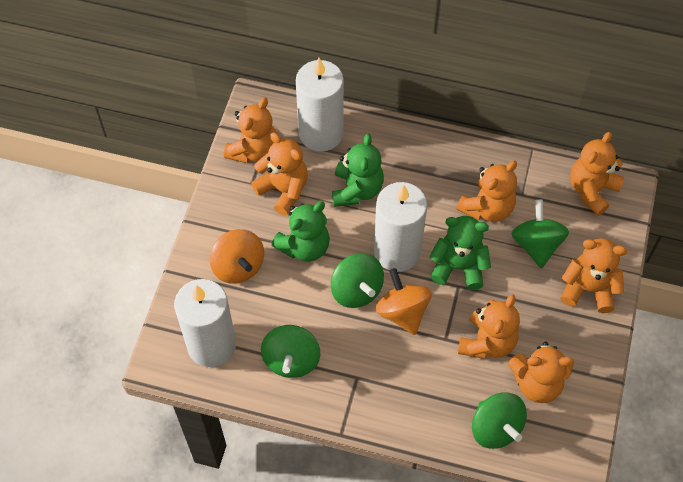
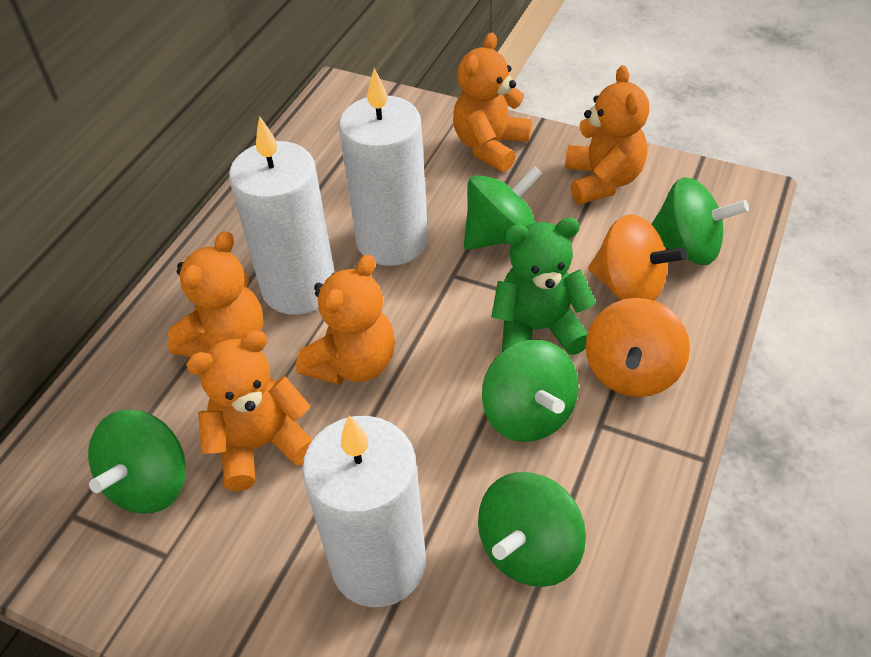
green spinning top: 4 -> 5
green teddy bear: 3 -> 1
orange teddy bear: 7 -> 5

